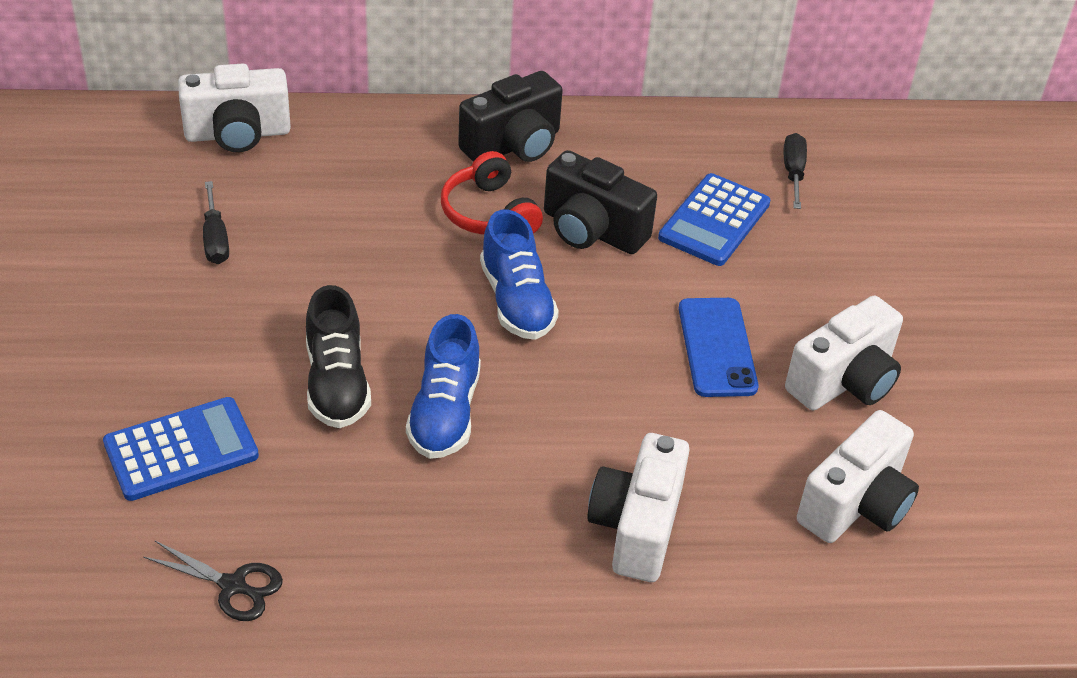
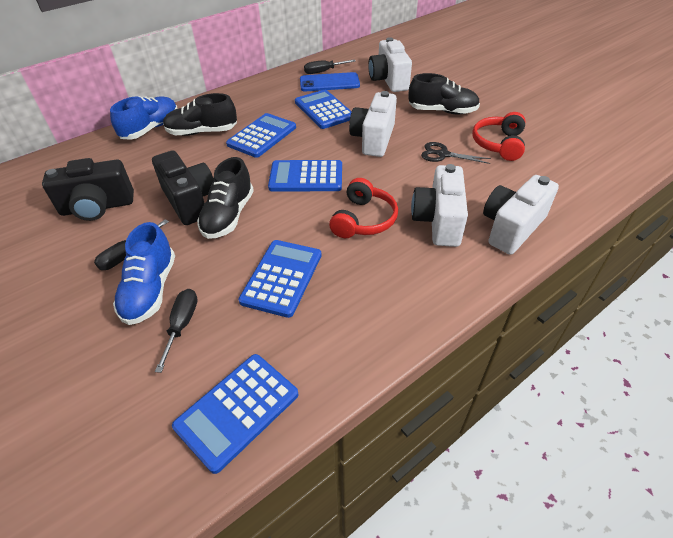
black screwdriver: 2 -> 3
black shoe: 1 -> 3
blue calculator: 2 -> 5
red headphones: 1 -> 2

